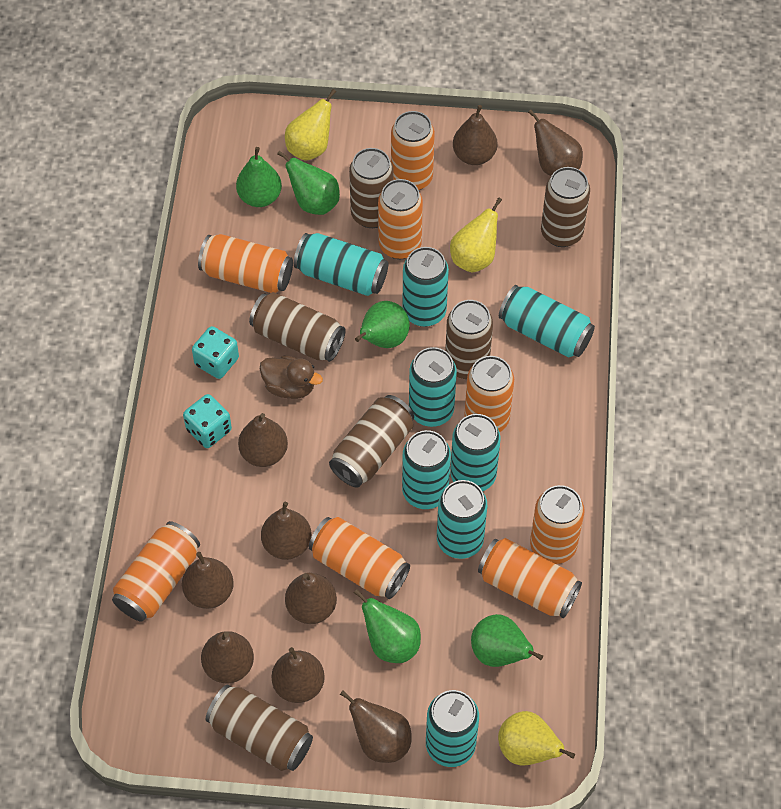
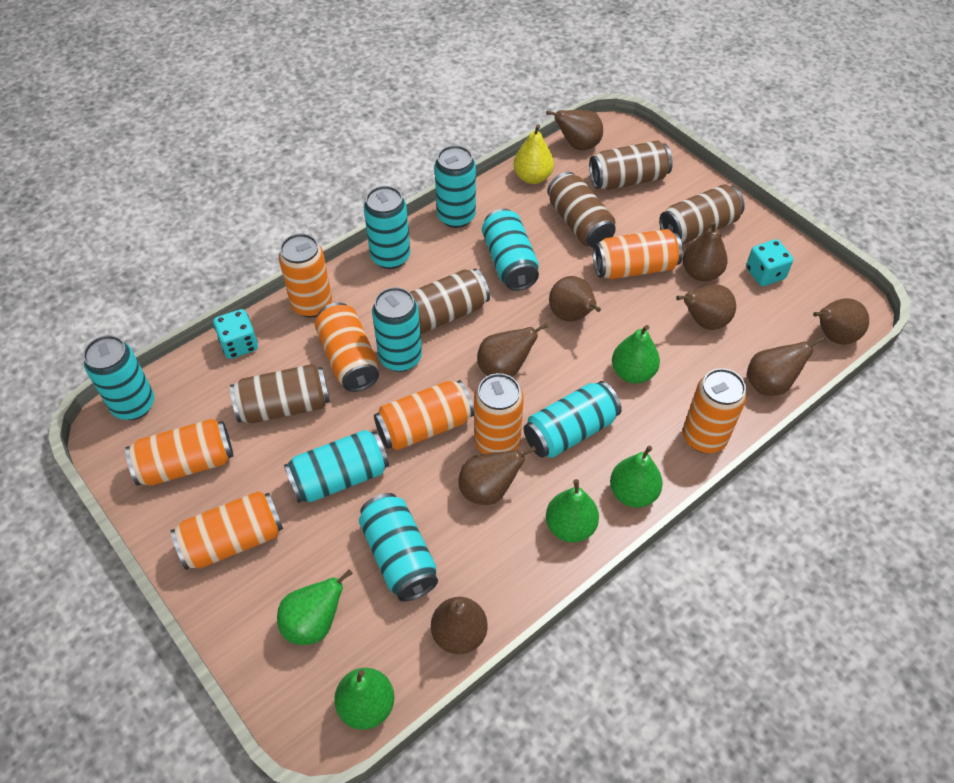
brown can: 6 -> 5
brown duck: 1 -> 0
yellow pear: 3 -> 1

